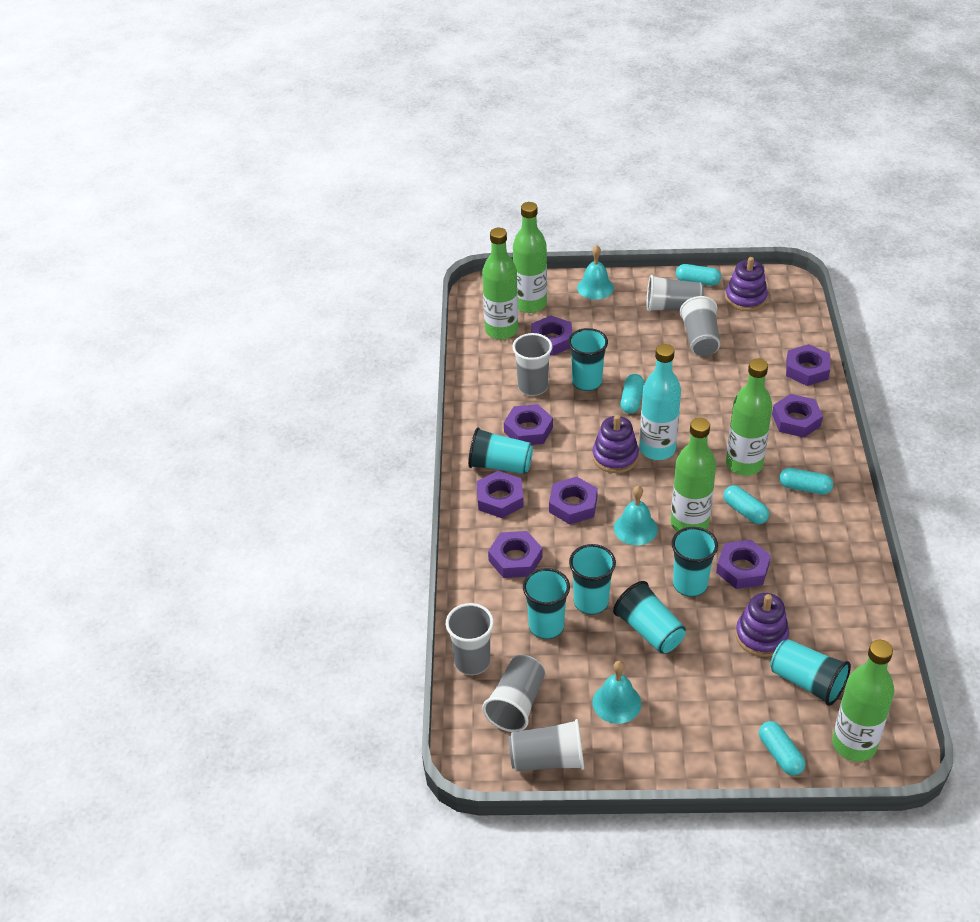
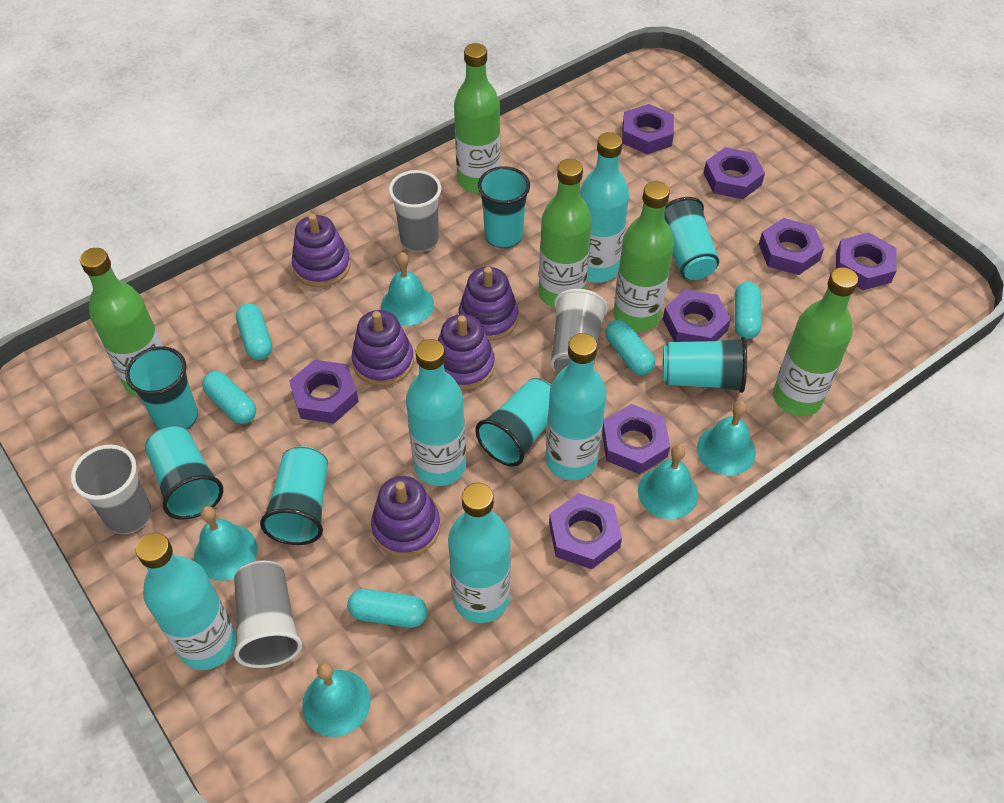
grey cup: 6 -> 4
purple stacking toy: 3 -> 5
turquoise bell: 3 -> 5
turquoise bottle: 1 -> 5

